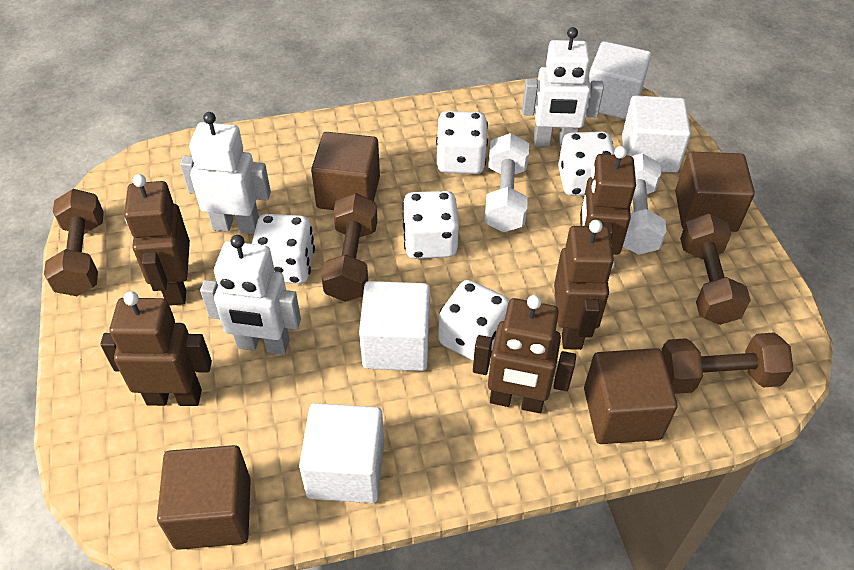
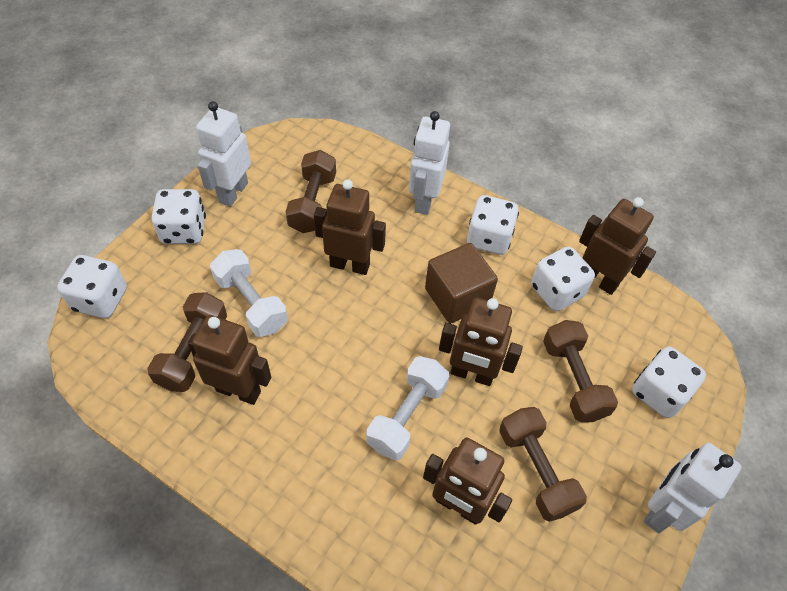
brown cube: 4 -> 1
white cube: 4 -> 0

